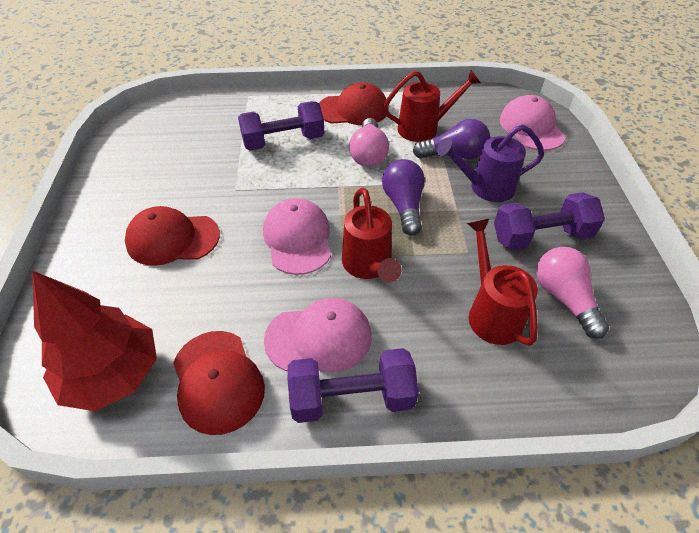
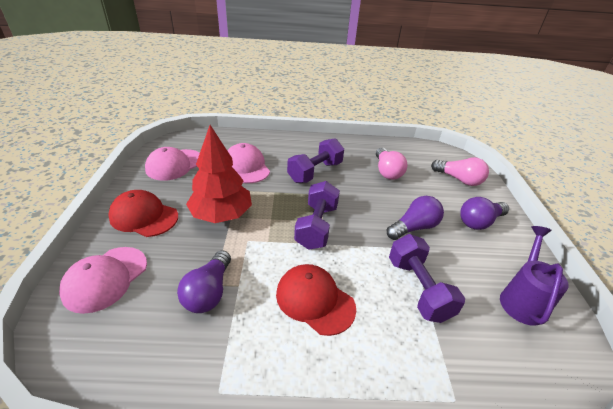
purple light bulb: 2 -> 3
red cap: 3 -> 2
red watering can: 3 -> 0

